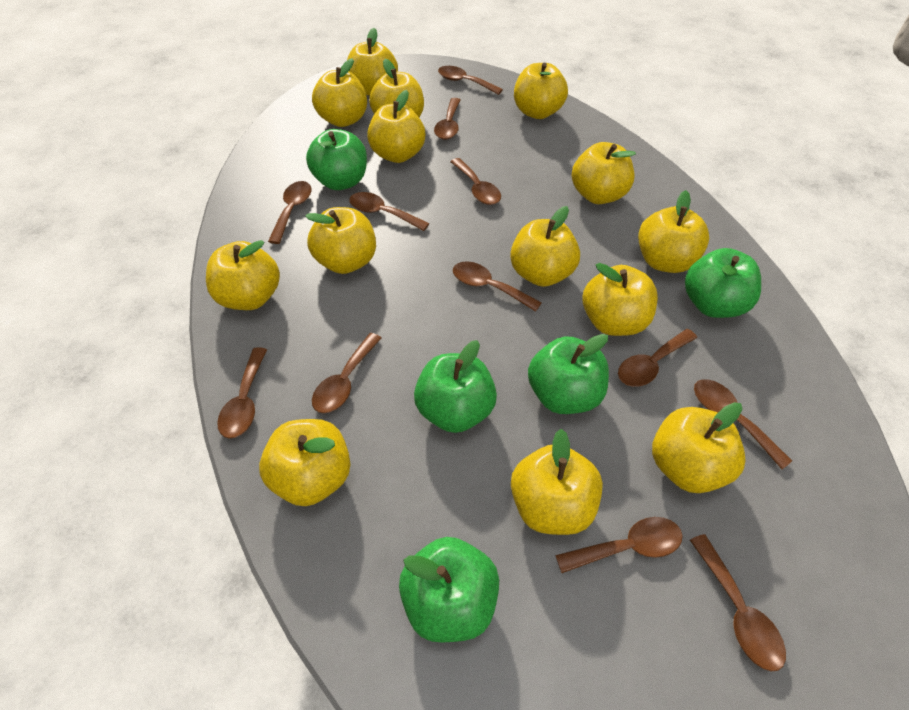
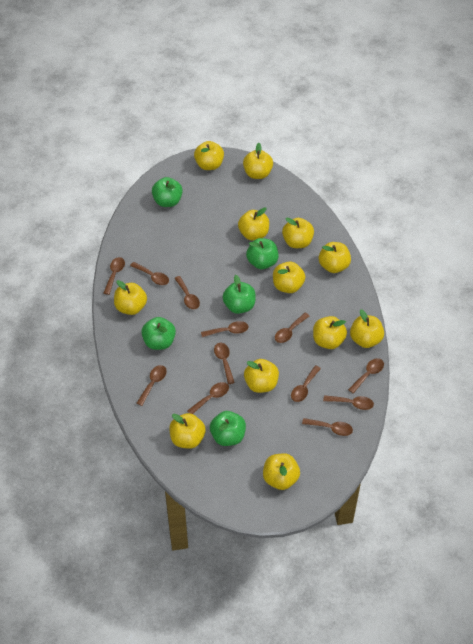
yellow apple: 14 -> 12

